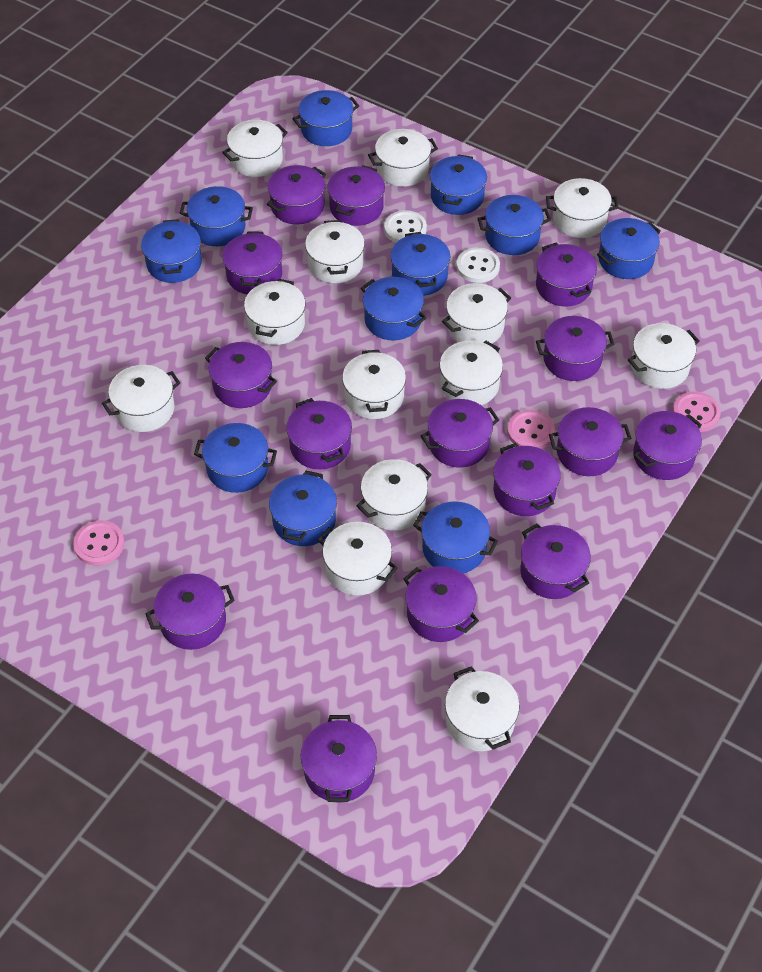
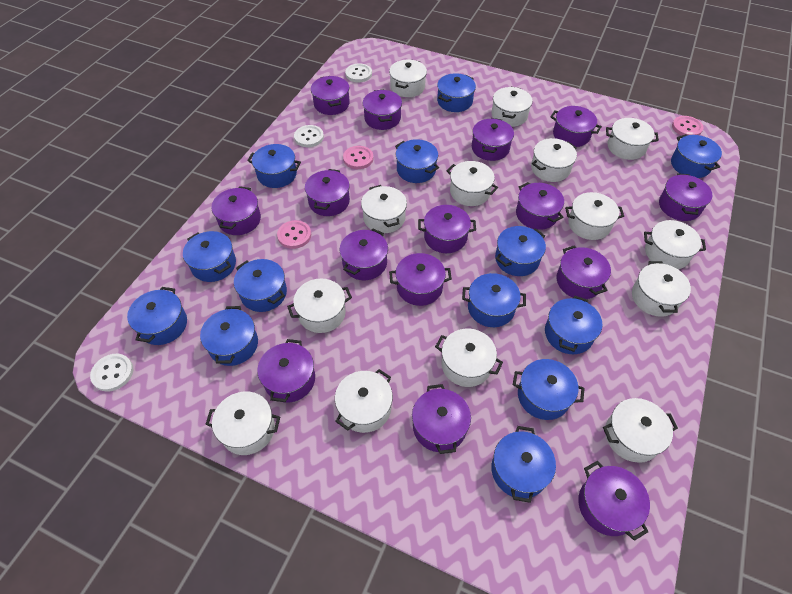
blue pot: 11 -> 13
white button: 2 -> 3
white pot: 13 -> 14

